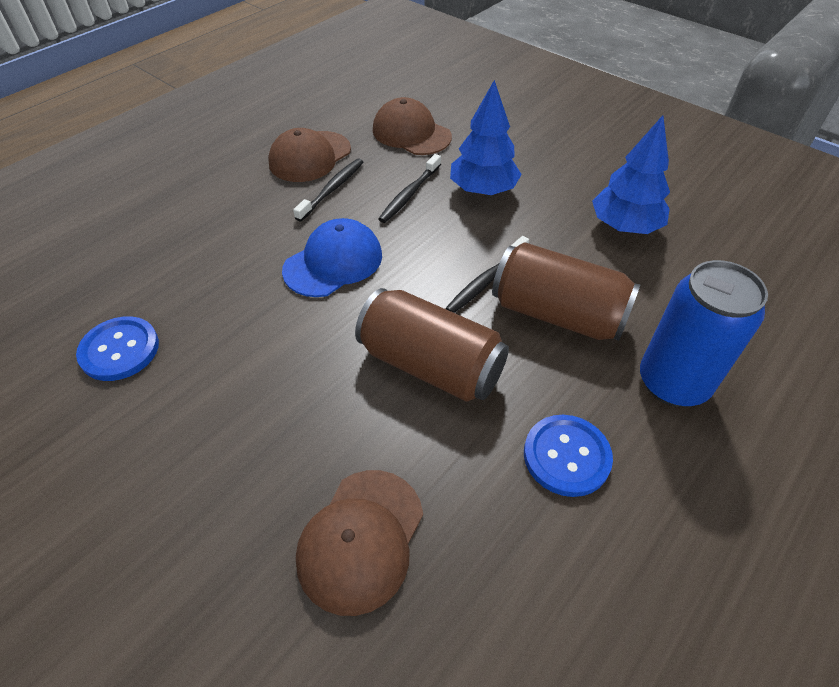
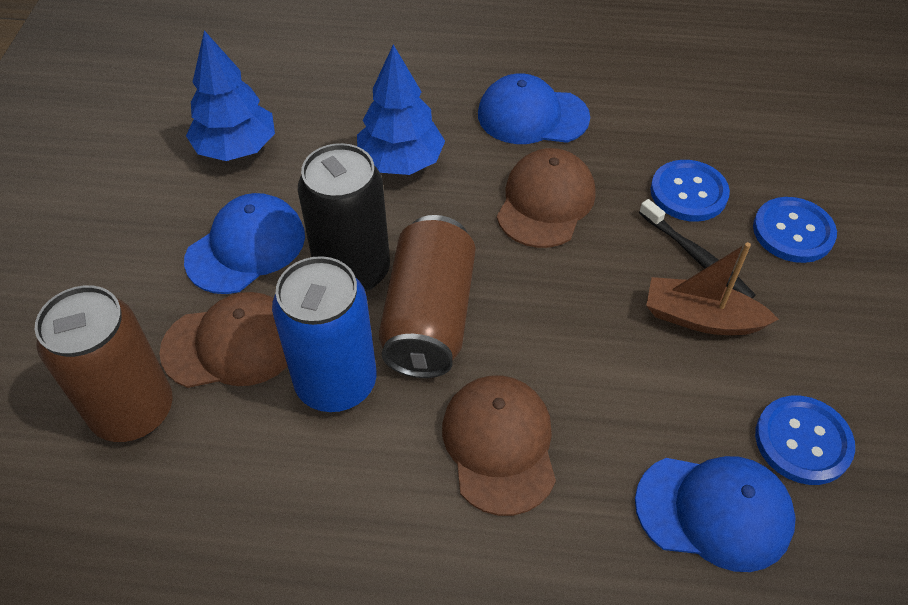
black can: 0 -> 1
black toothbrush: 3 -> 1
blue button: 2 -> 3
blue cap: 1 -> 3
brown boat: 0 -> 1

